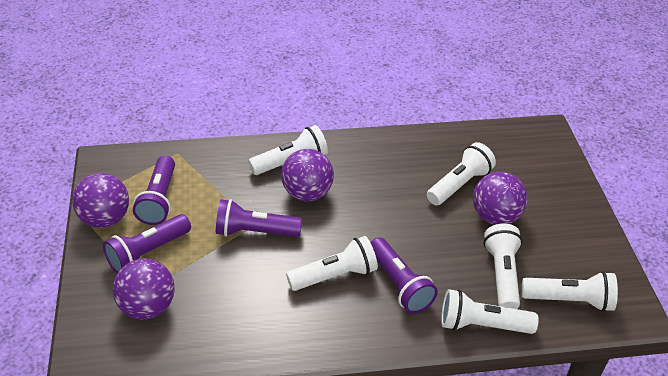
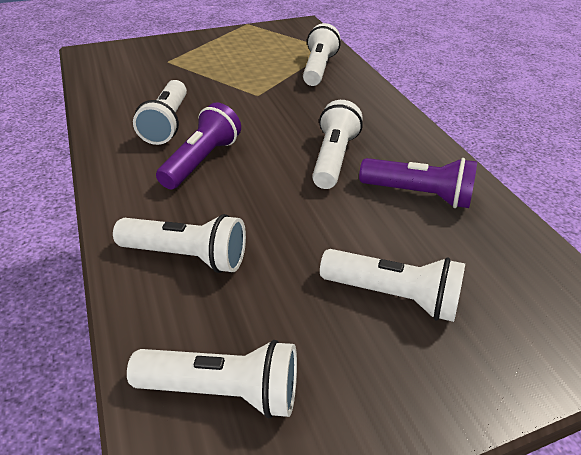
purple ball: 4 -> 0
purple flashlight: 4 -> 2

